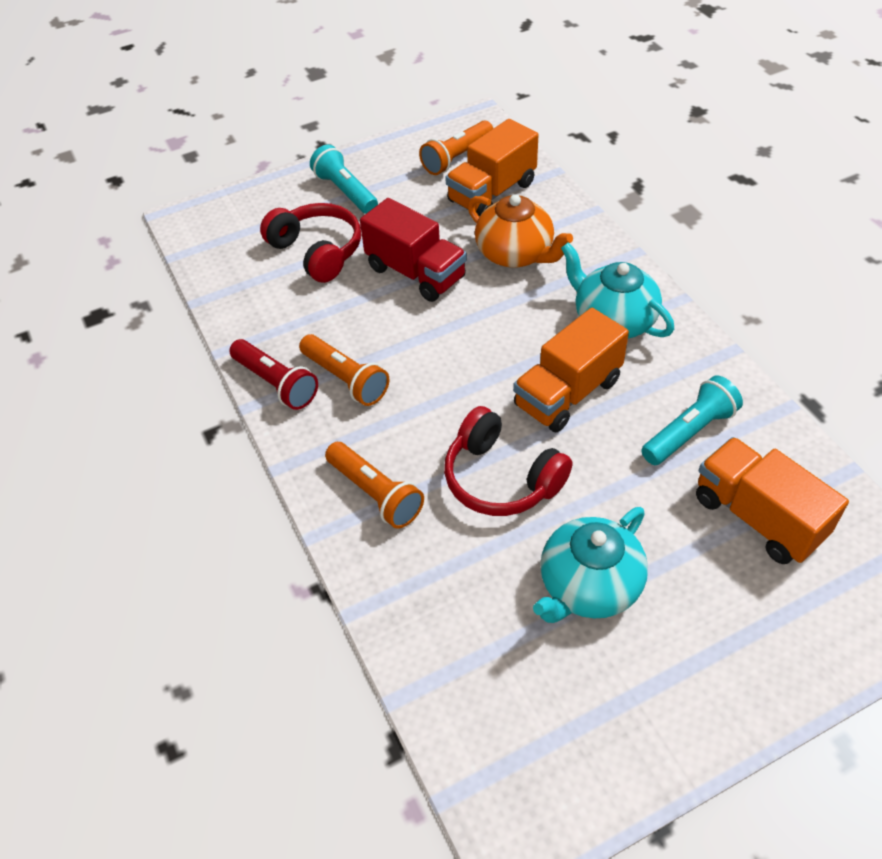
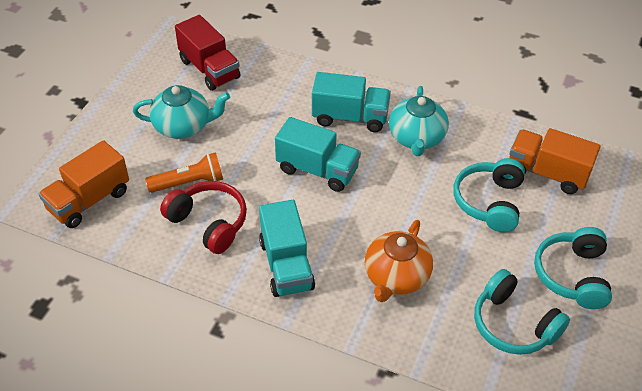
orange flashlight: 3 -> 1
orange truck: 3 -> 2
red flashlight: 1 -> 0
red headphones: 2 -> 1
turquoise flashlight: 2 -> 0
turquoise headphones: 0 -> 3
turquoise truck: 0 -> 3

